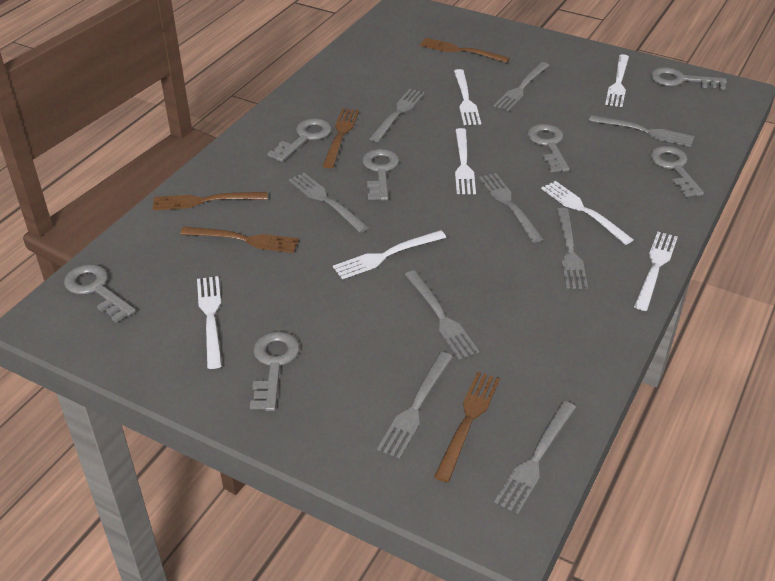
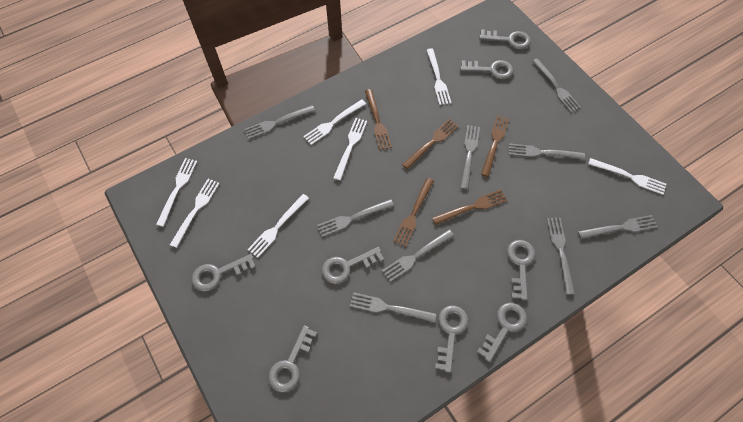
grey key: 7 -> 8

